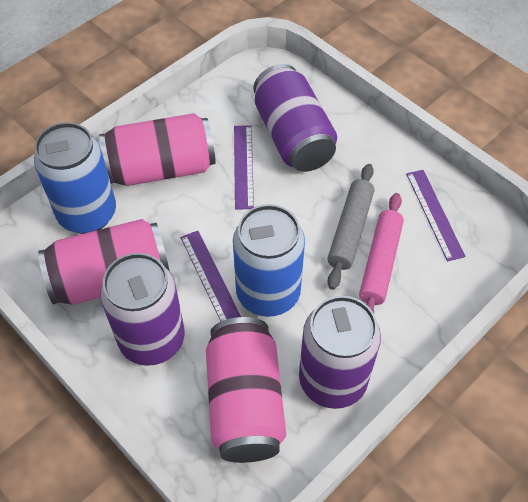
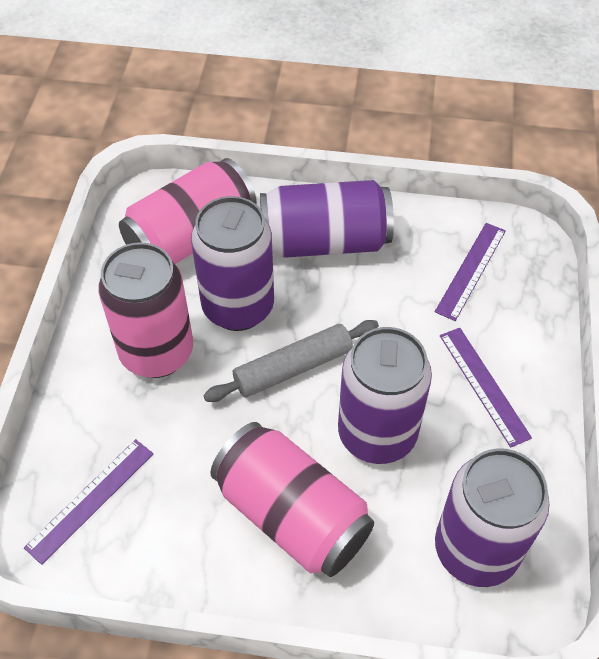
blue can: 2 -> 0
pink rolling pin: 1 -> 0
purple can: 3 -> 4

